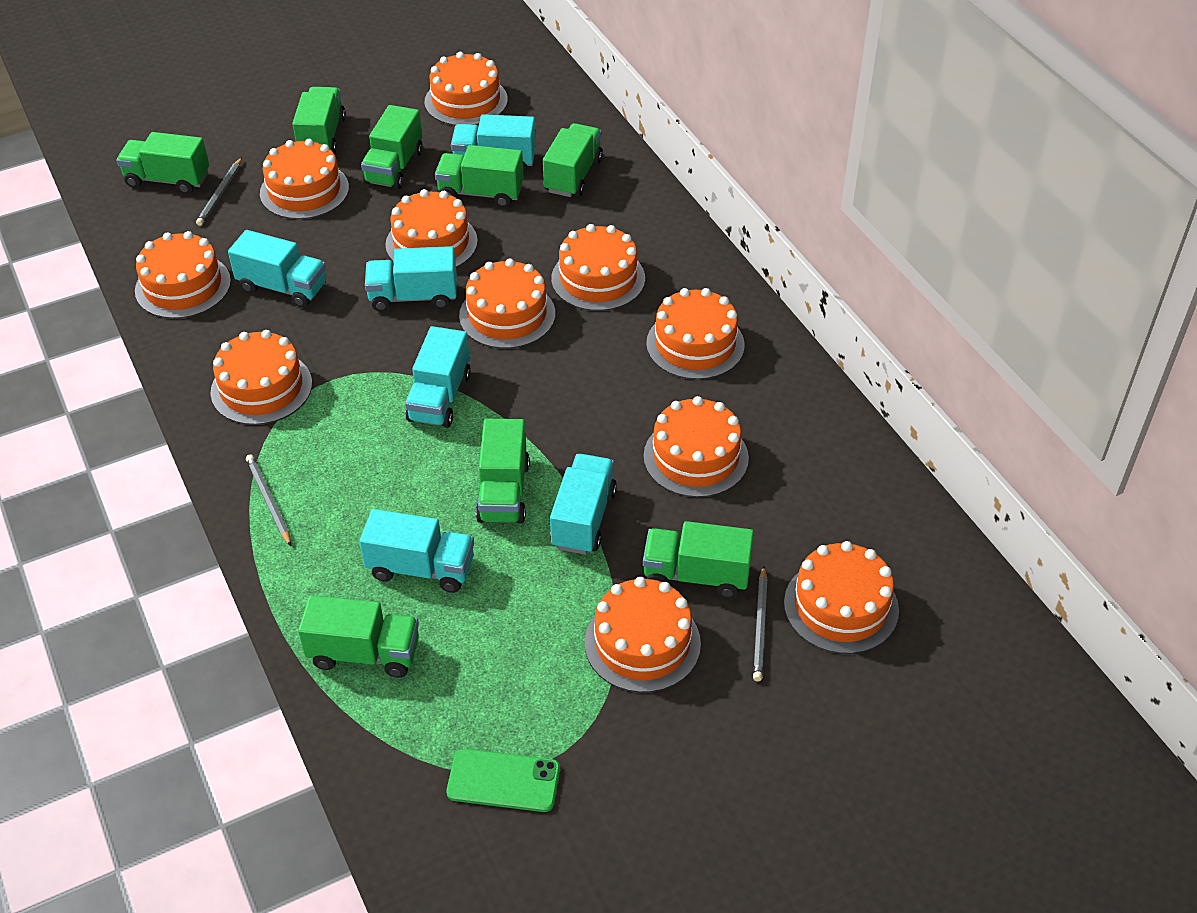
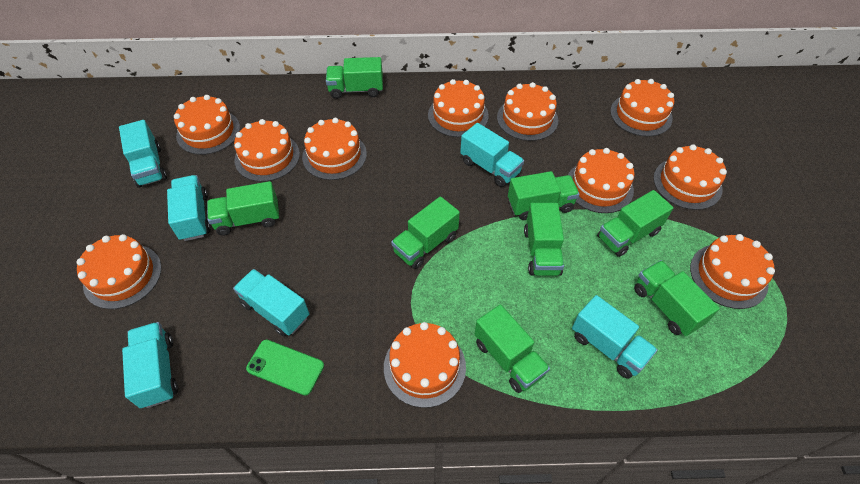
grey pencil: 3 -> 0

